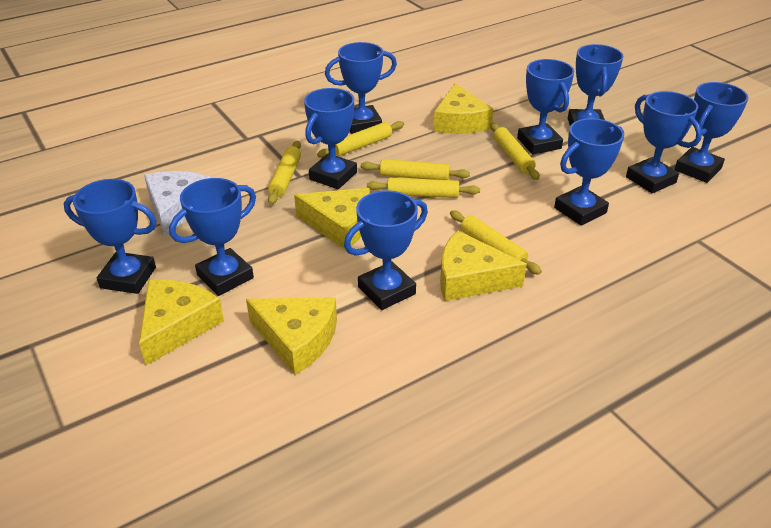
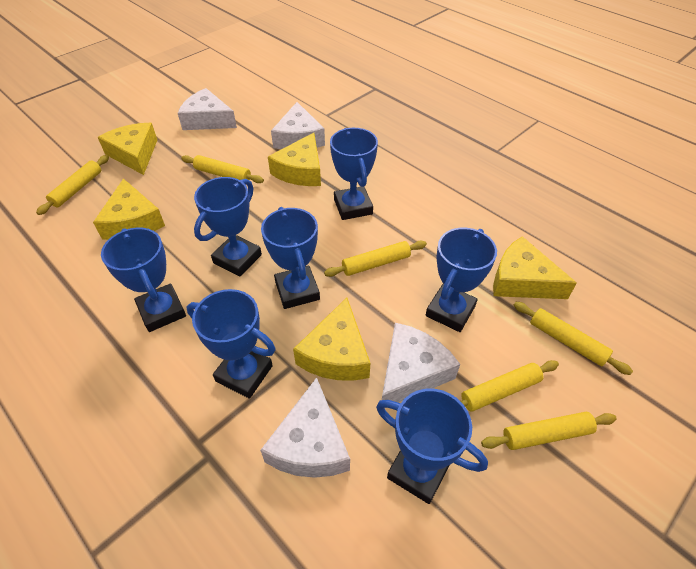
blue trophy: 10 -> 7
white cheese: 1 -> 4

